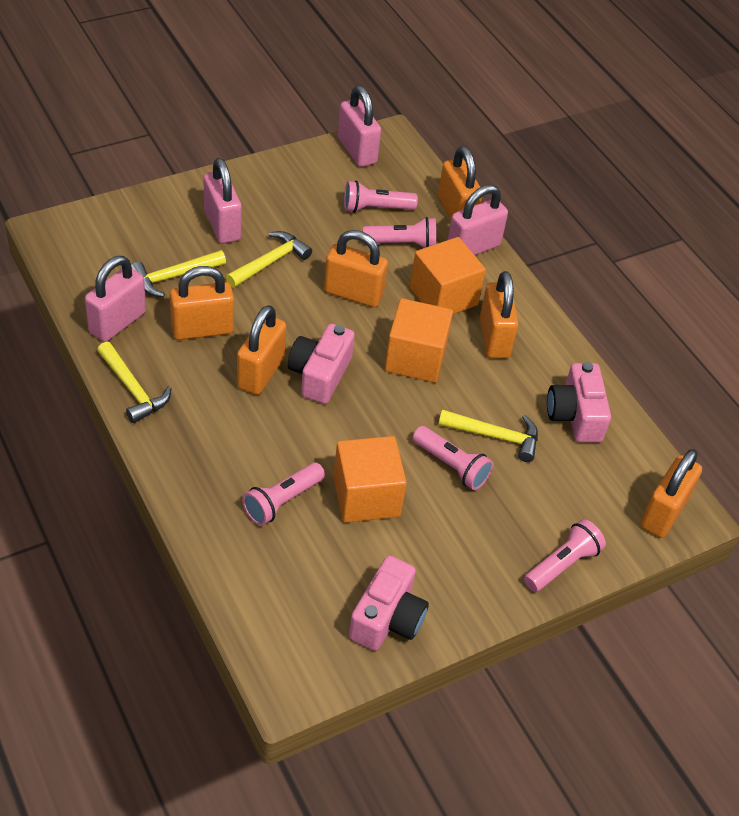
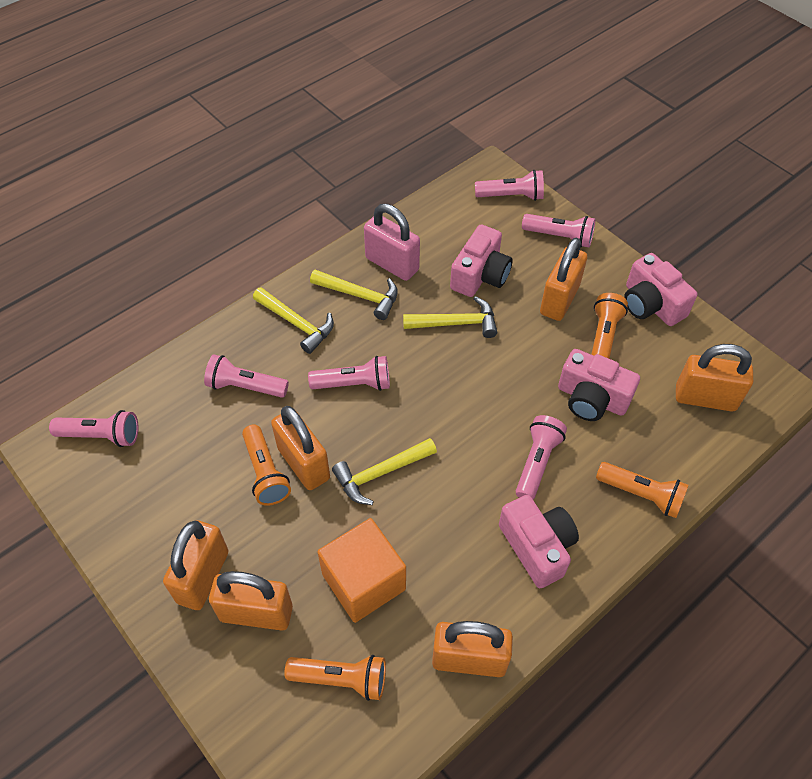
orange cube: 3 -> 1
orange flashlight: 0 -> 4
pink camera: 3 -> 4
pink flashlight: 5 -> 6
pink padlock: 4 -> 1

